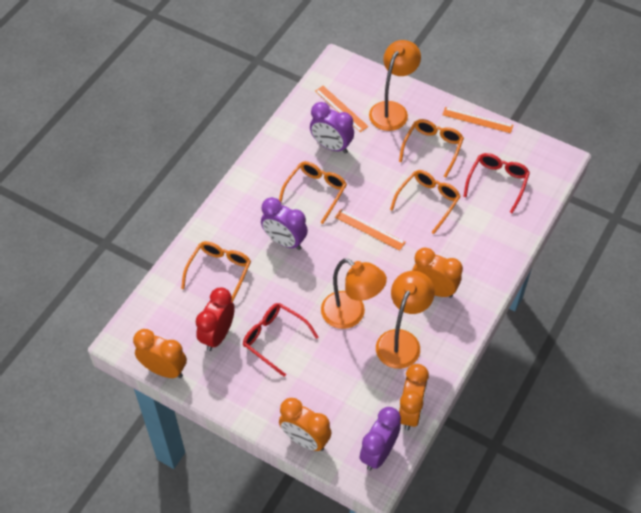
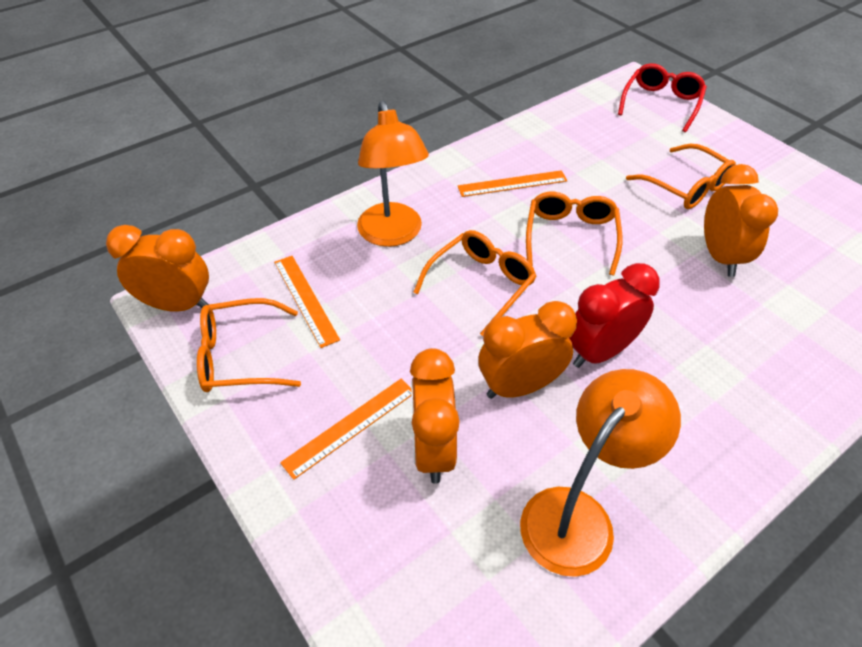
orange lamp: 3 -> 2
purple clock: 3 -> 0
red glasses: 2 -> 1

